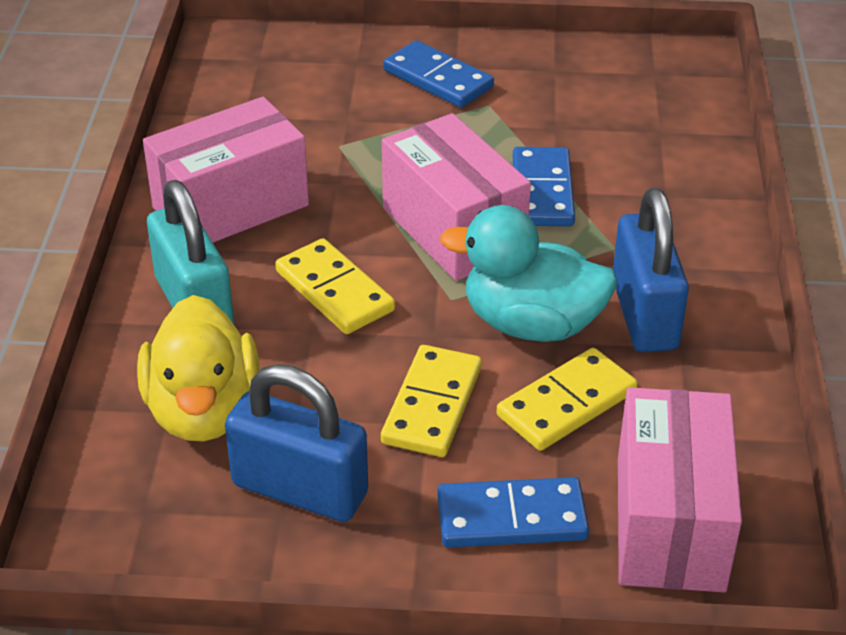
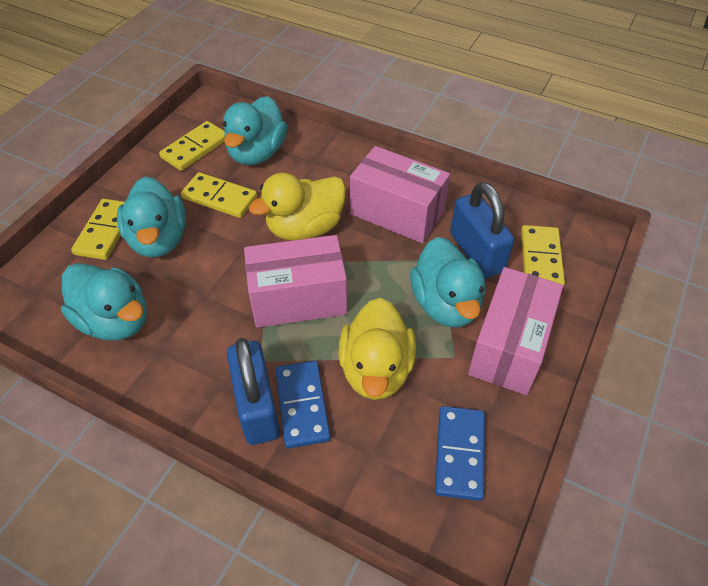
blue domino: 3 -> 2
turquoise duck: 1 -> 4
turquoise padlock: 1 -> 0
yellow domino: 3 -> 4
yellow duck: 1 -> 2

